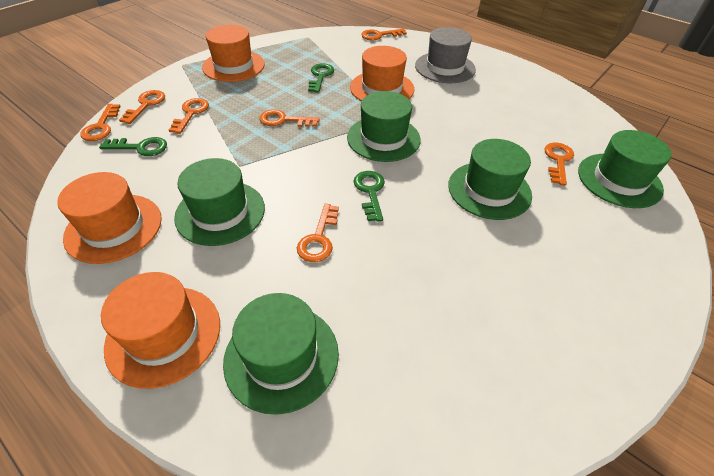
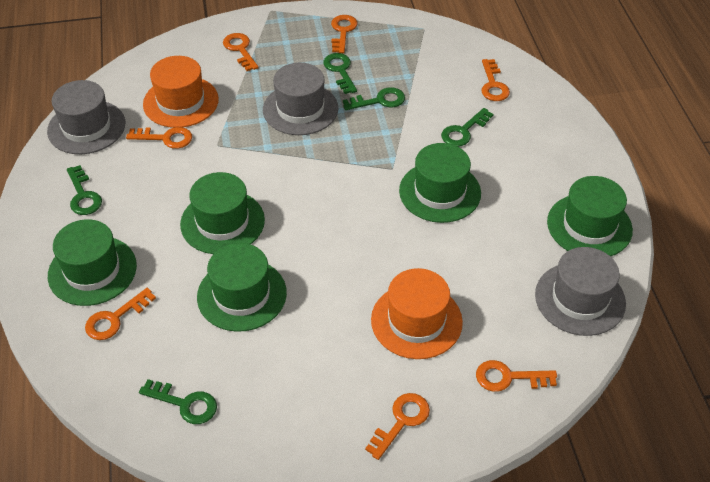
green key: 3 -> 5
grey hat: 1 -> 3
orange hat: 4 -> 2

